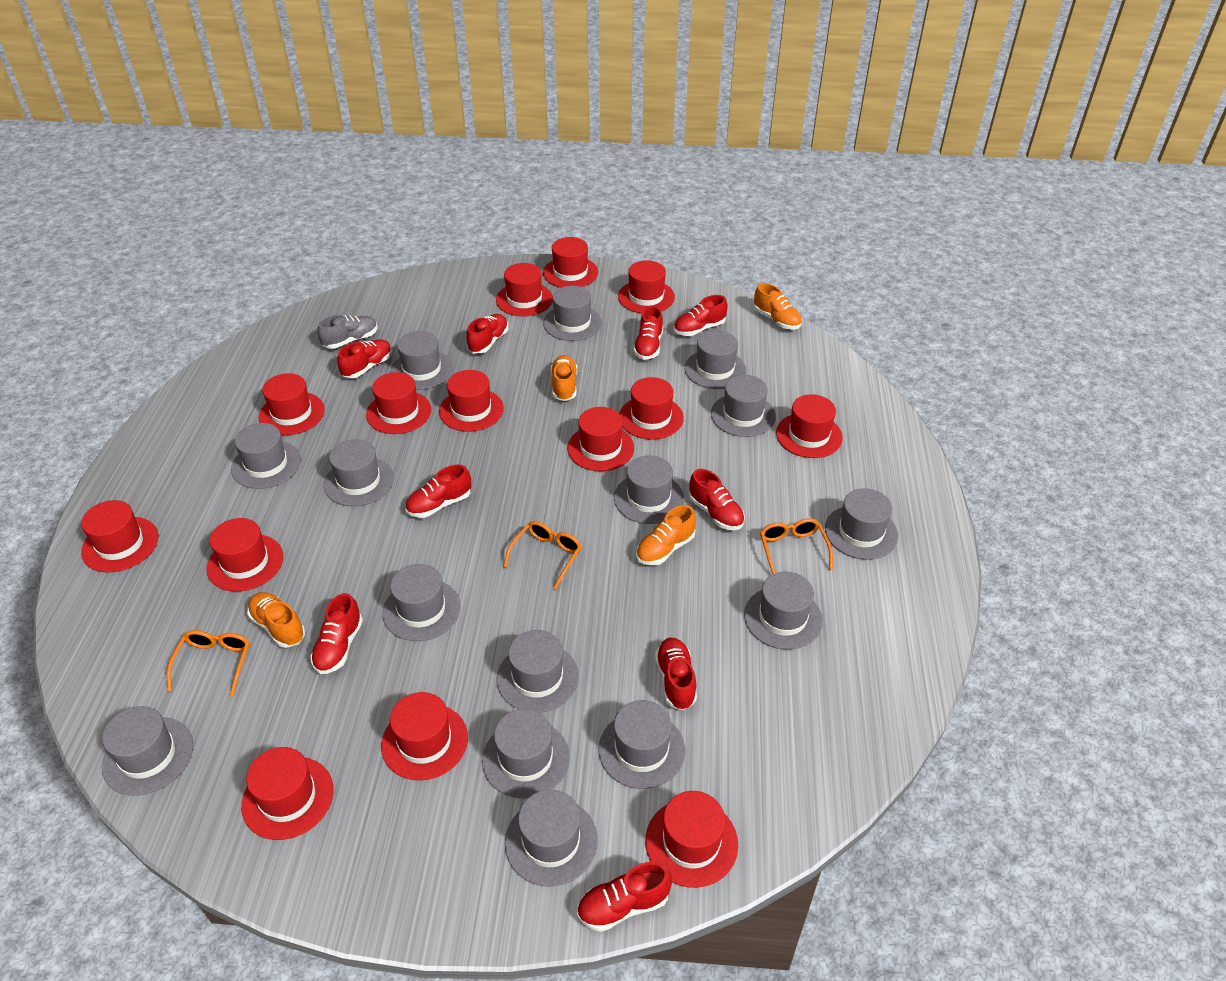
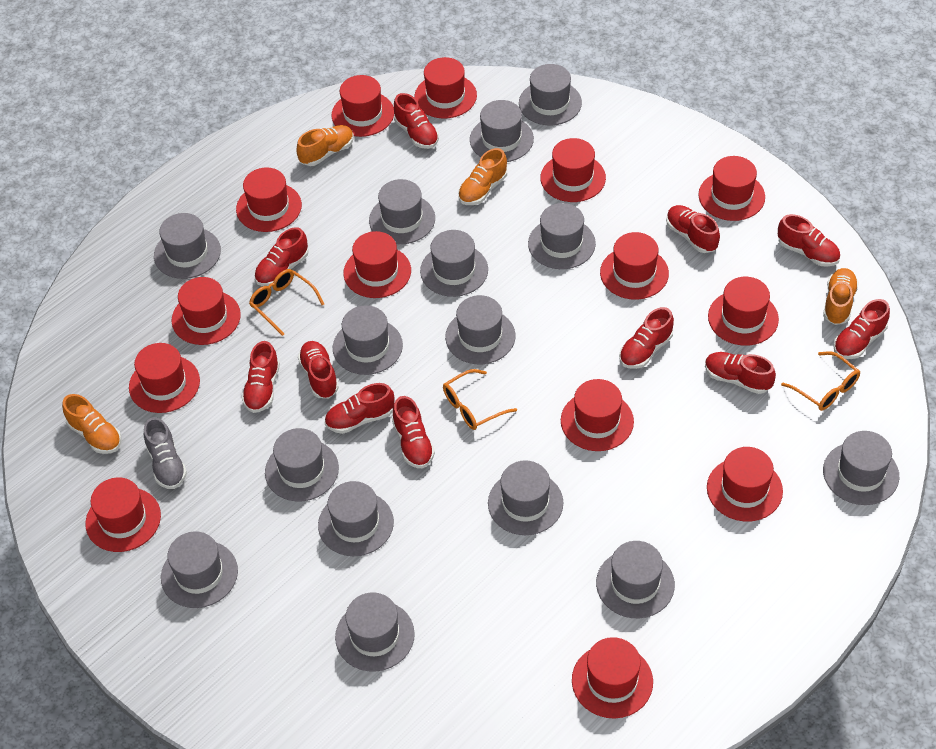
red shoe: 9 -> 11

